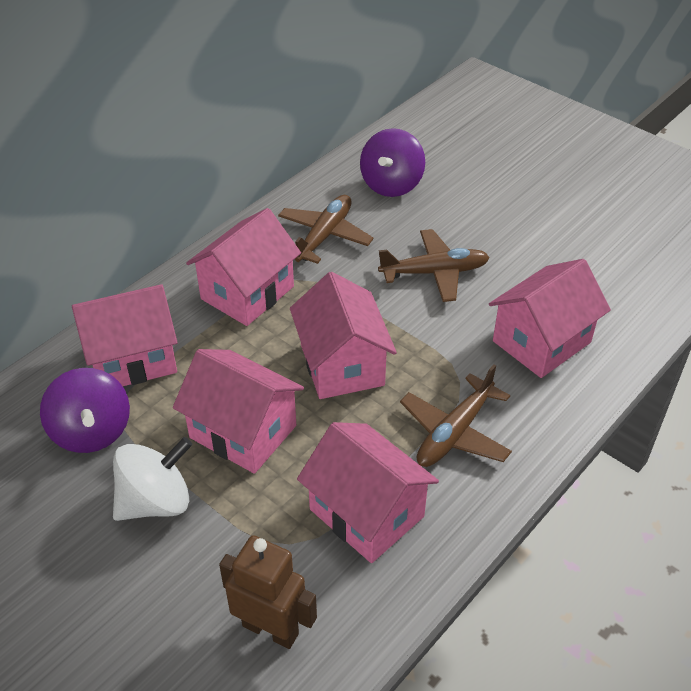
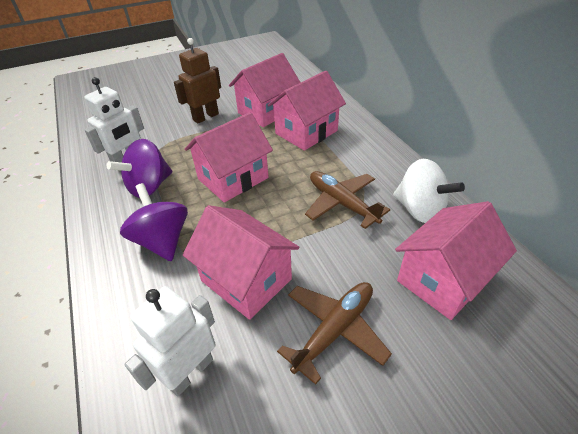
brown plane: 3 -> 2
pink house: 6 -> 5
white robot: 0 -> 2

